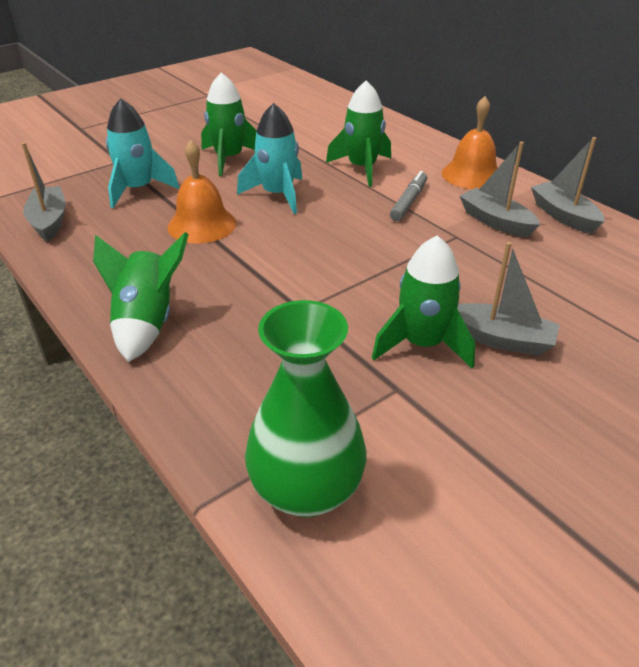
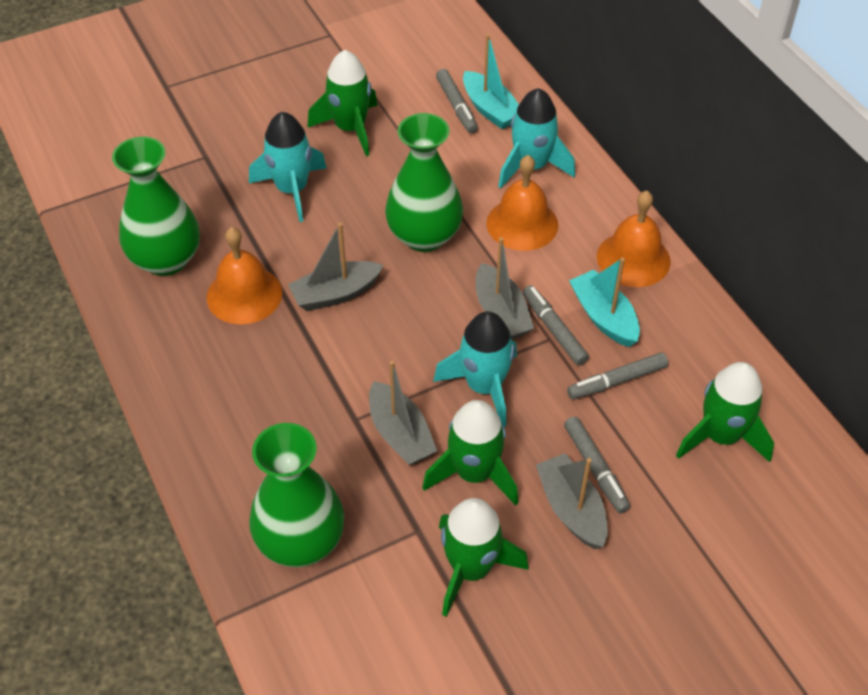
green vase: 1 -> 3
grey marker: 1 -> 4
orange bell: 2 -> 3
turquoise boat: 0 -> 2
turquoise rocket: 2 -> 3

